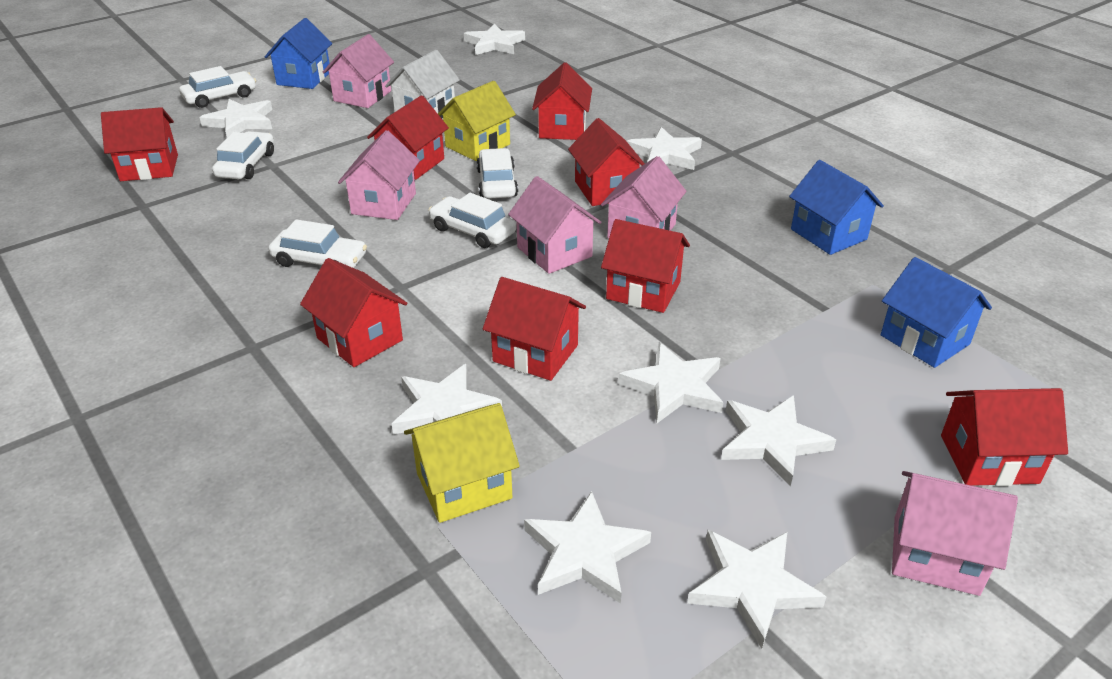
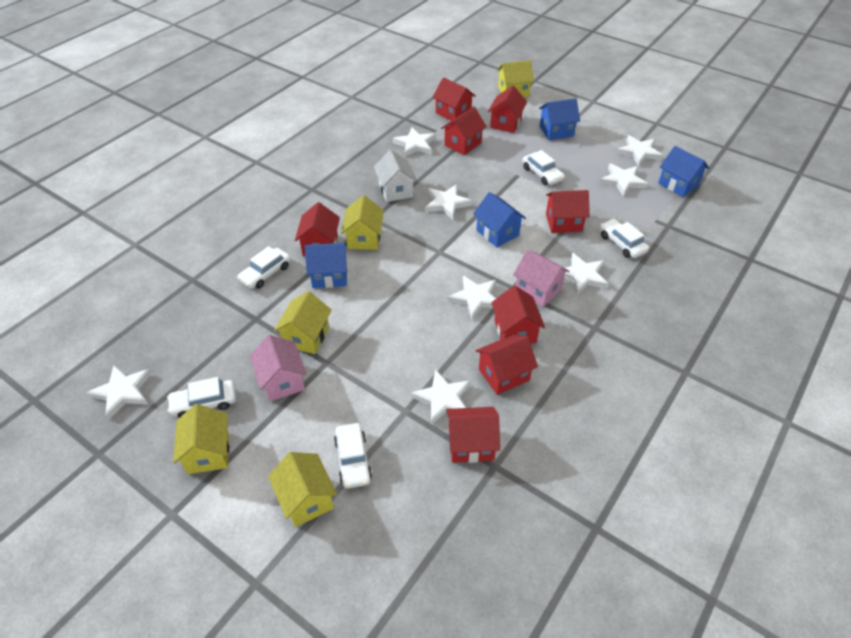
blue house: 3 -> 4
pink house: 5 -> 2
yellow house: 2 -> 5

